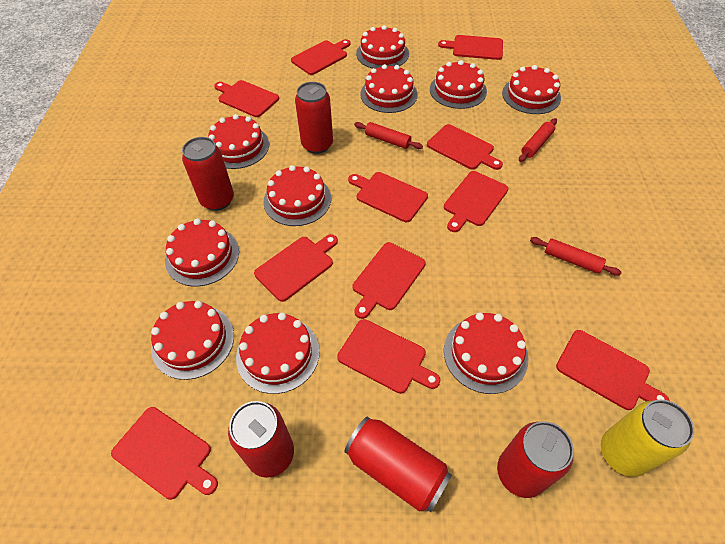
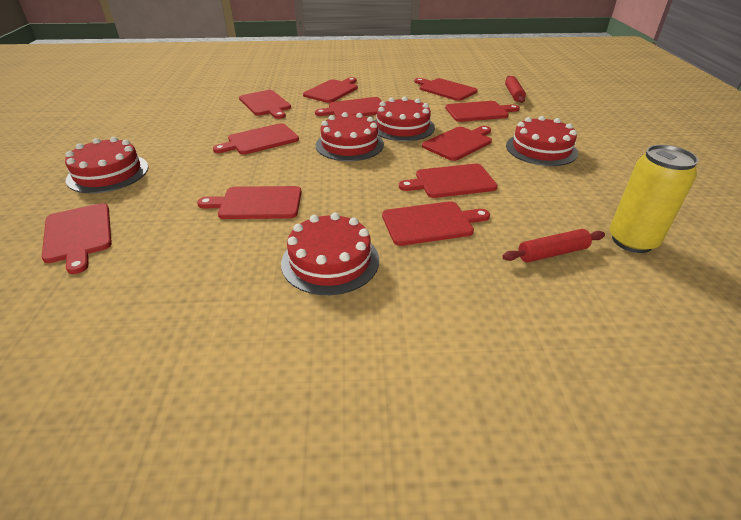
red cake: 10 -> 5
red can: 5 -> 0
red rolling pin: 3 -> 2

